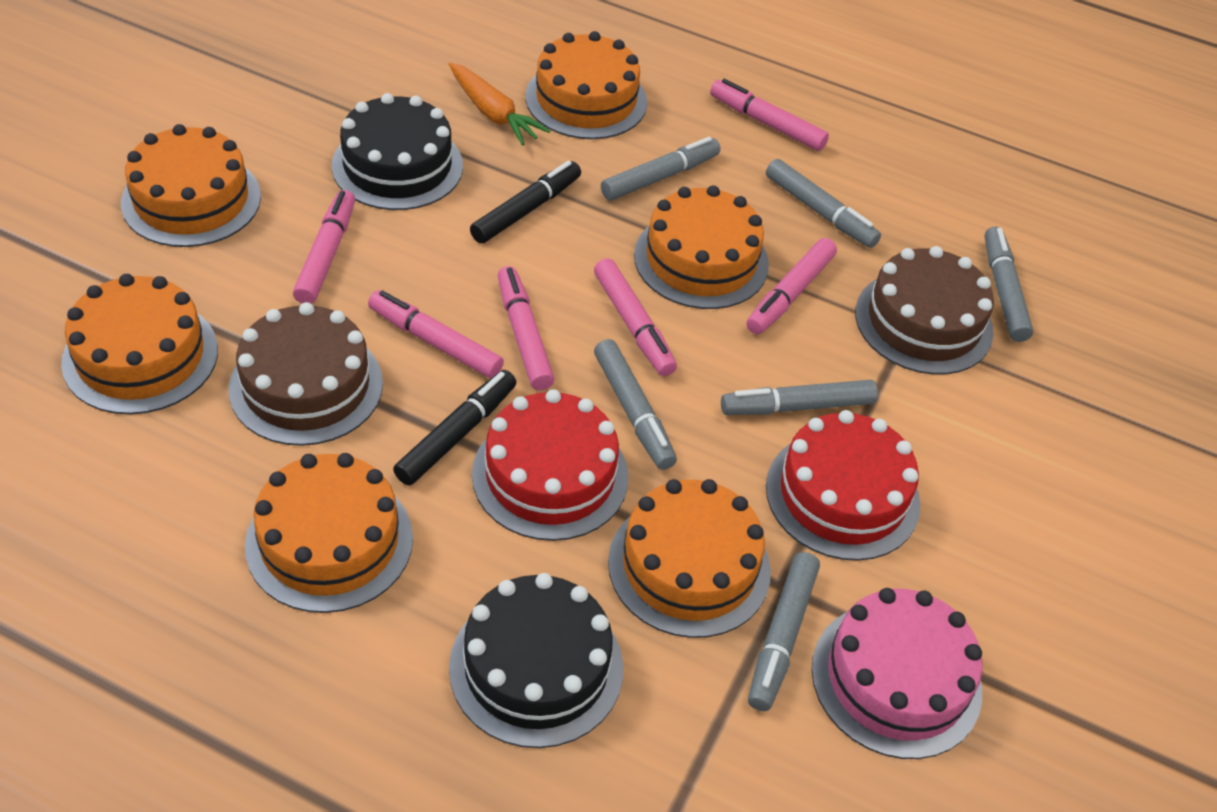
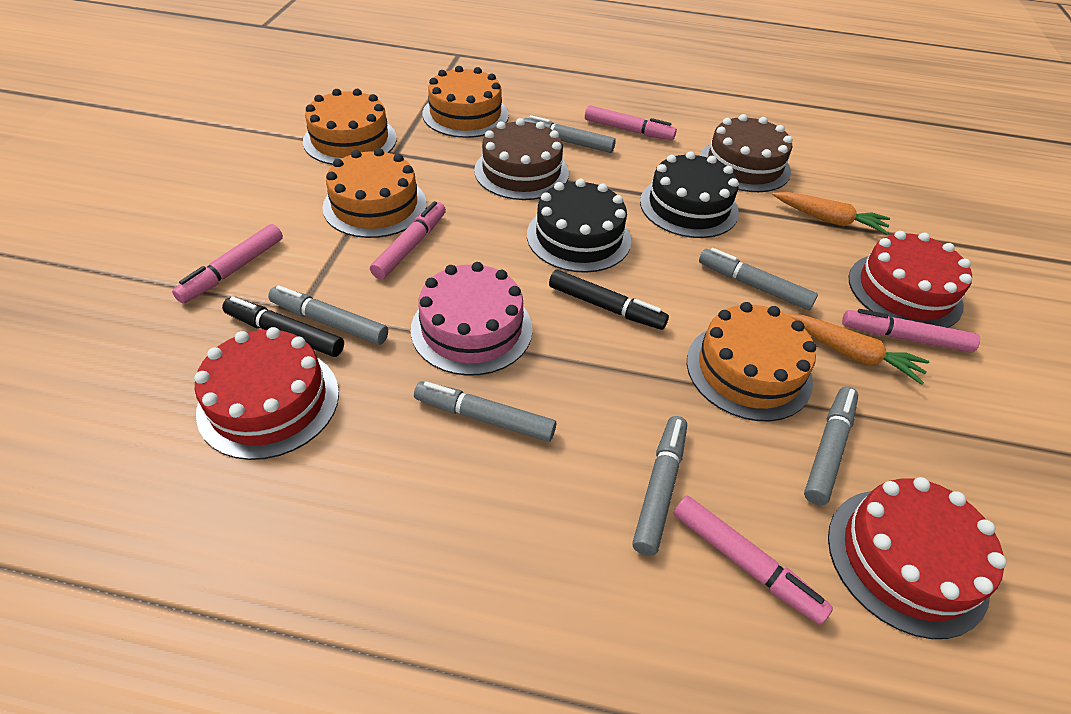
orange cake: 6 -> 4
orange carrot: 1 -> 2
pink marker: 6 -> 5
red cake: 2 -> 3

